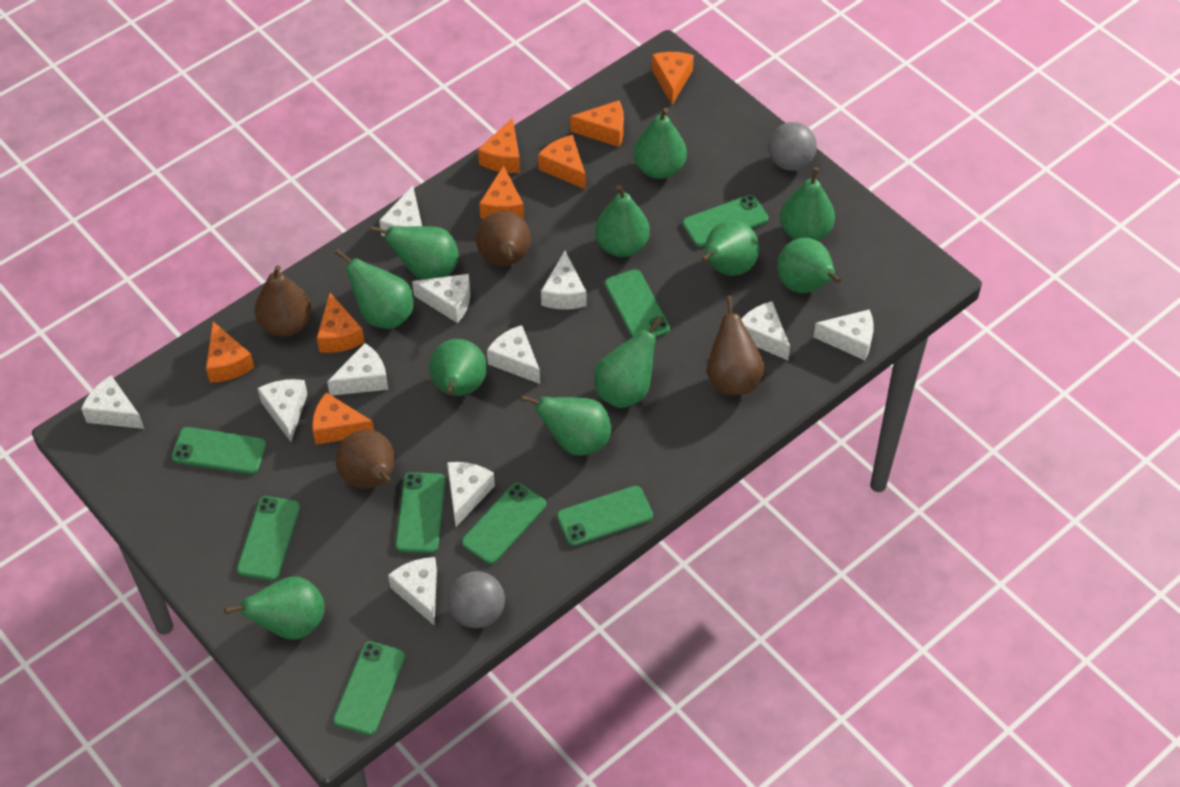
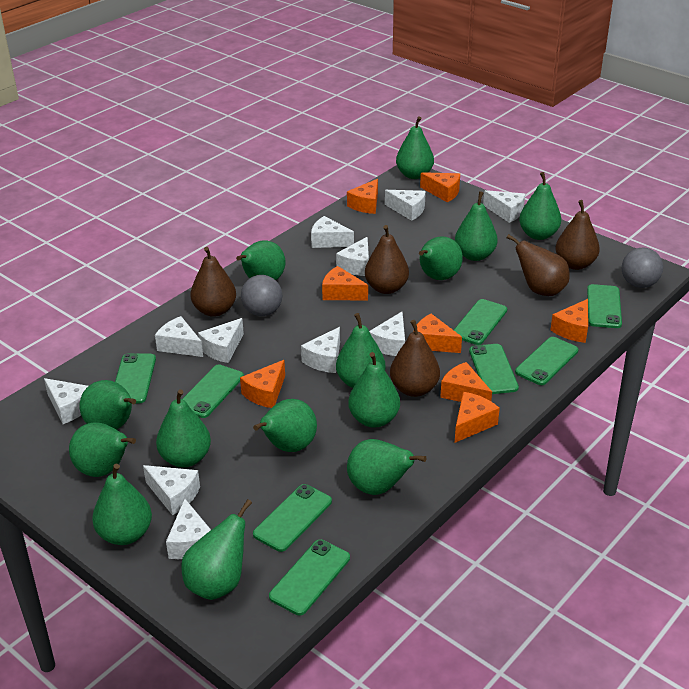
brown pear: 4 -> 5
green pear: 11 -> 14

